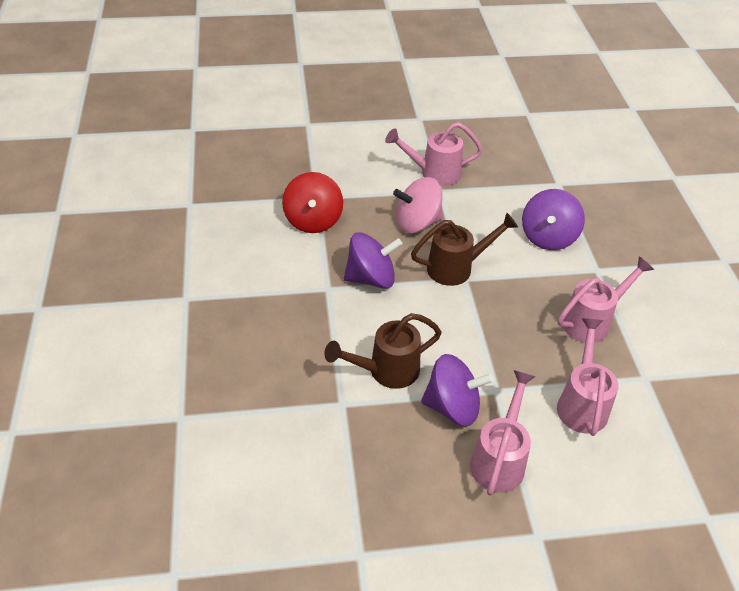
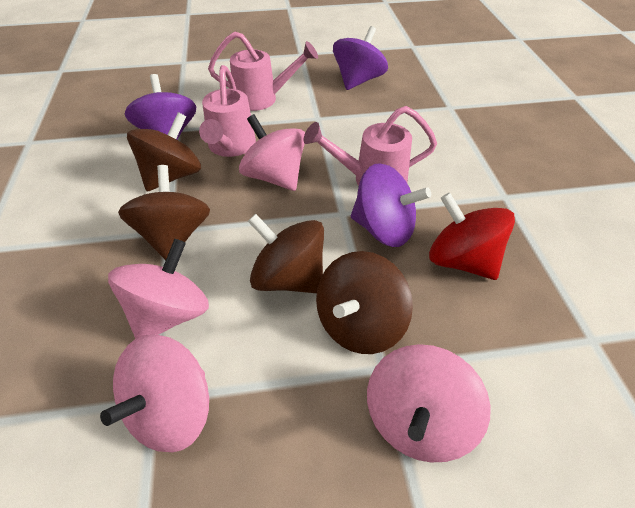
brown spinning top: 0 -> 4
brown watering can: 2 -> 0
pink spinning top: 1 -> 4
pink watering can: 4 -> 3

